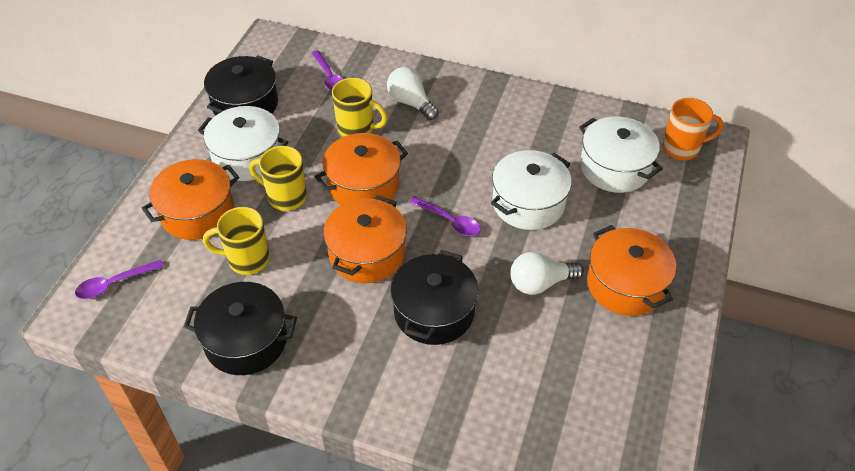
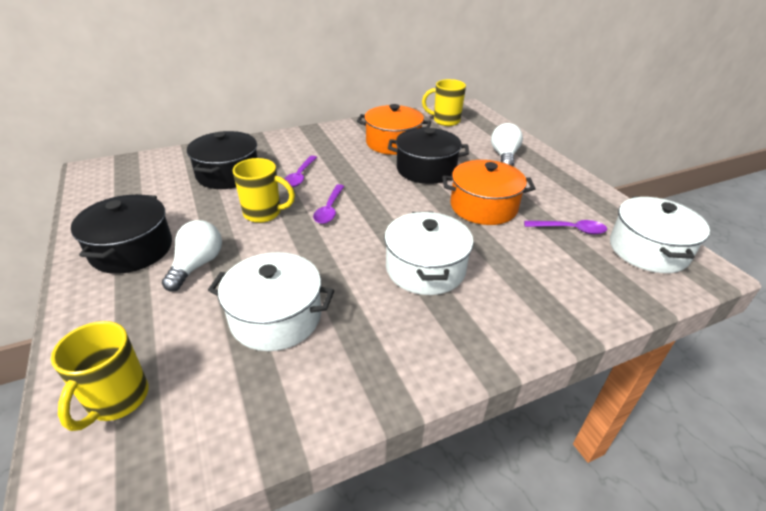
orange mug: 1 -> 0
orange pot: 4 -> 2

